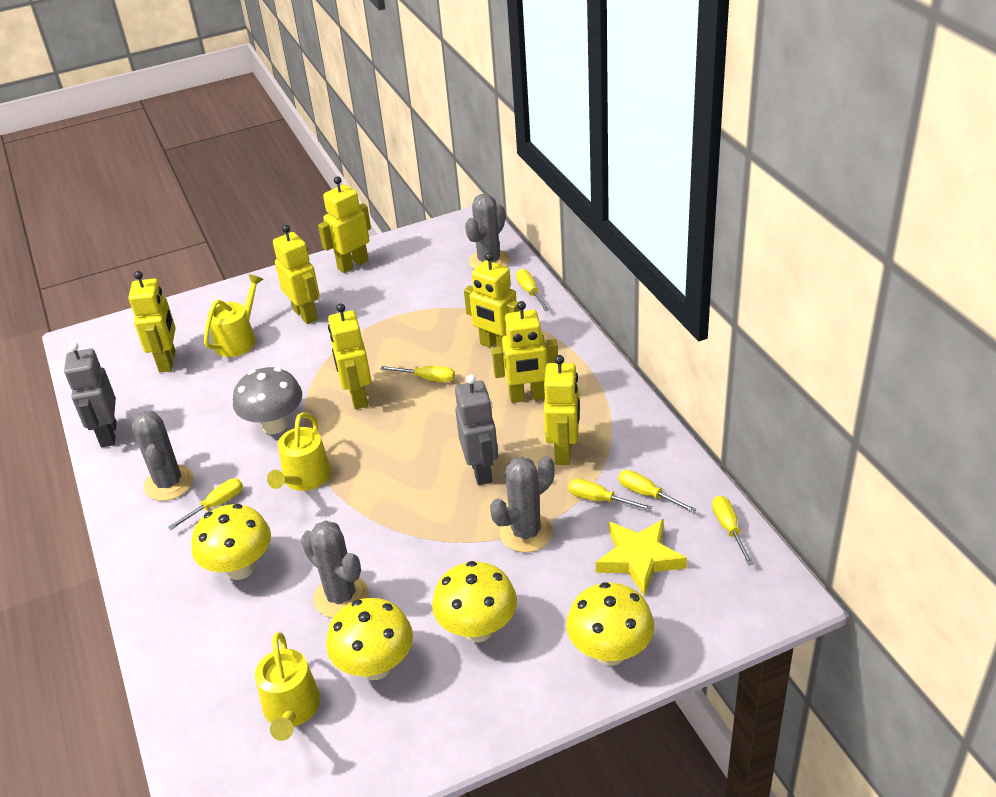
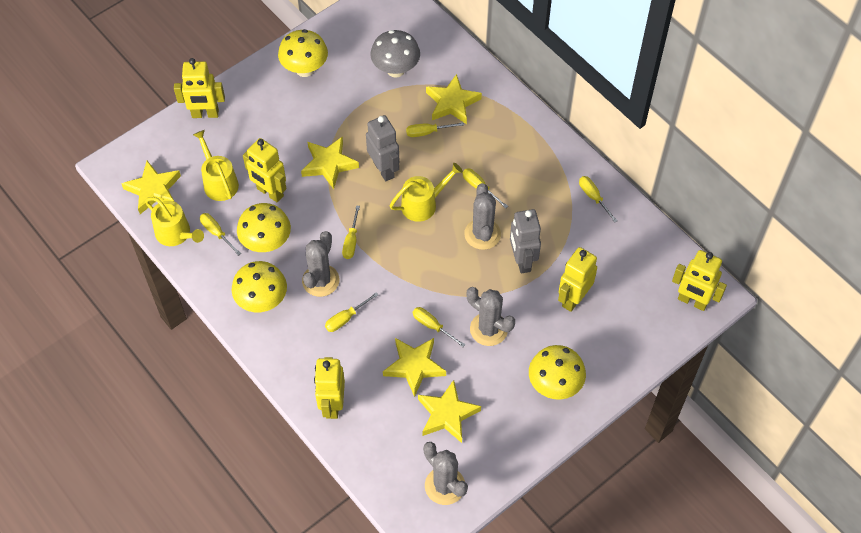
yellow robot: 7 -> 5
yellow screwdriver: 6 -> 7
yellow star: 1 -> 5

